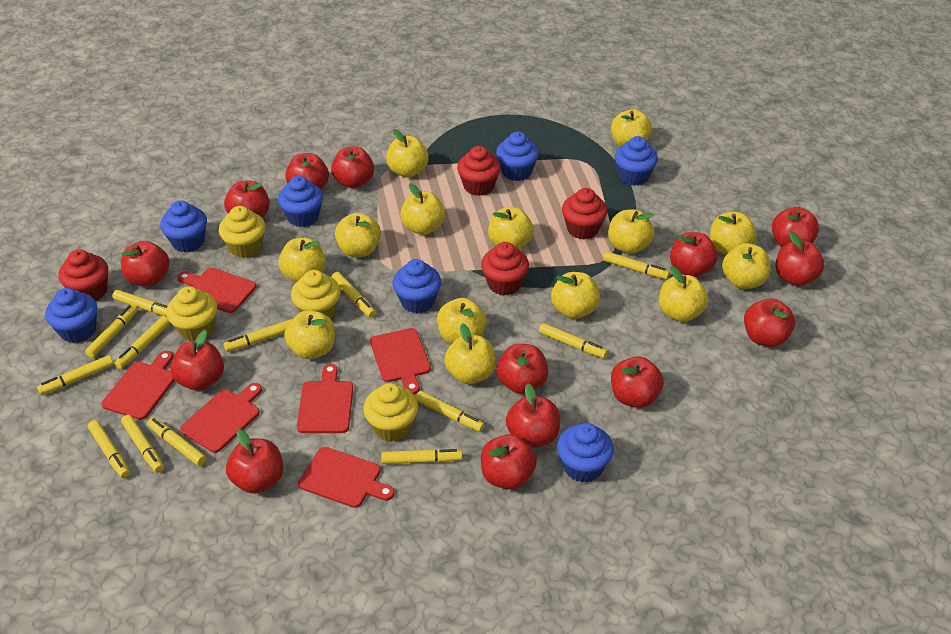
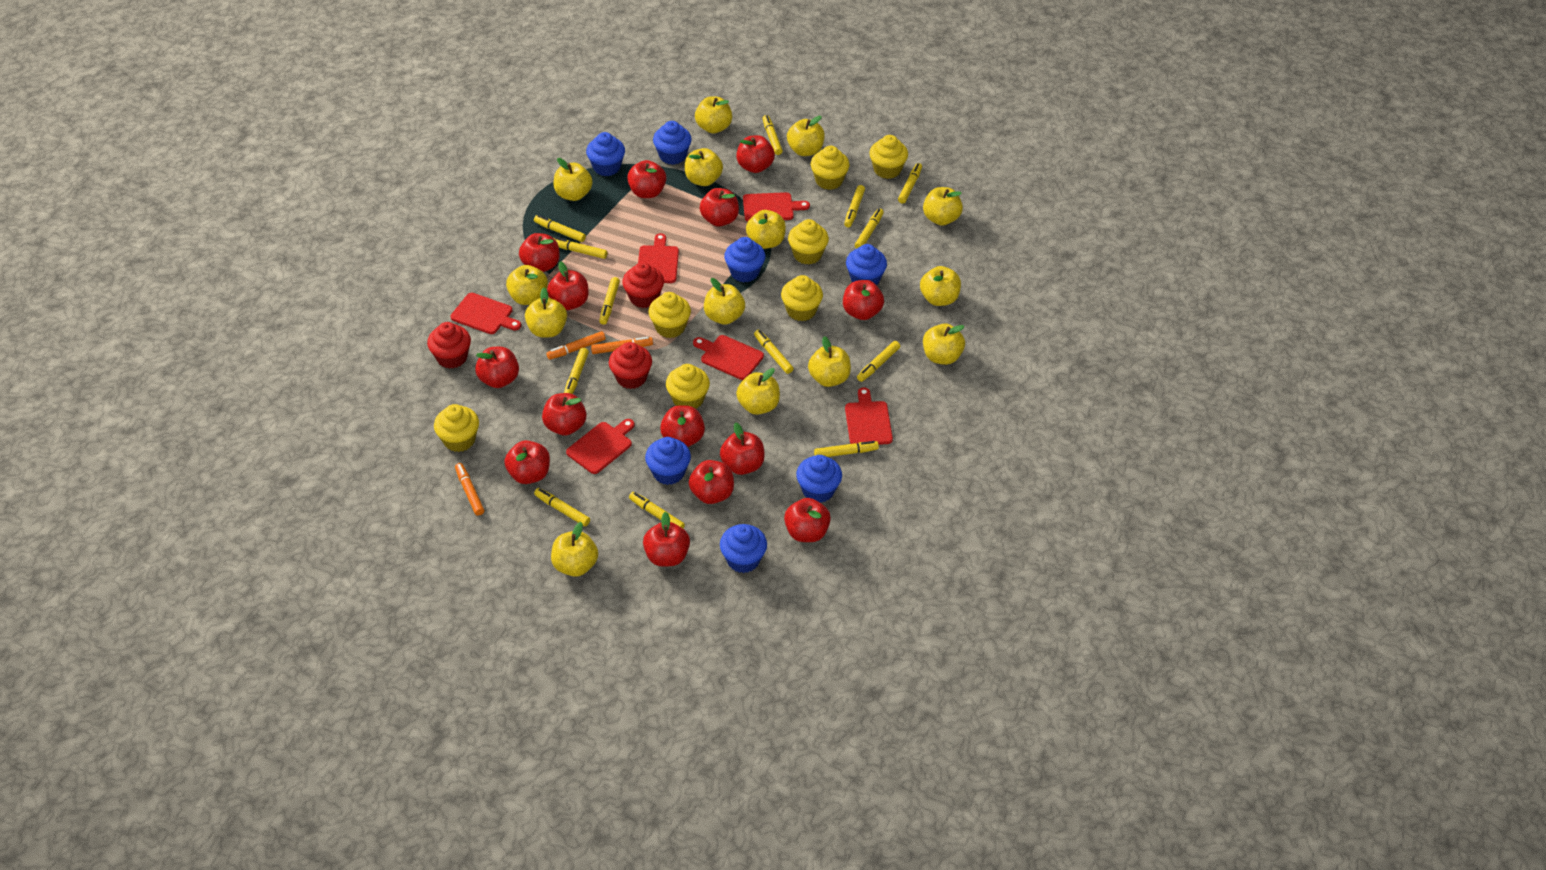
orange marker: 0 -> 3
red cupcake: 4 -> 3
yellow cupcake: 4 -> 7

